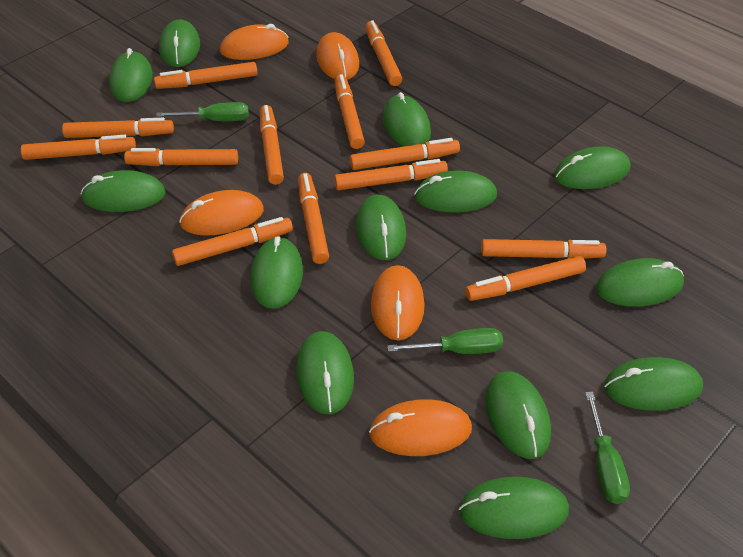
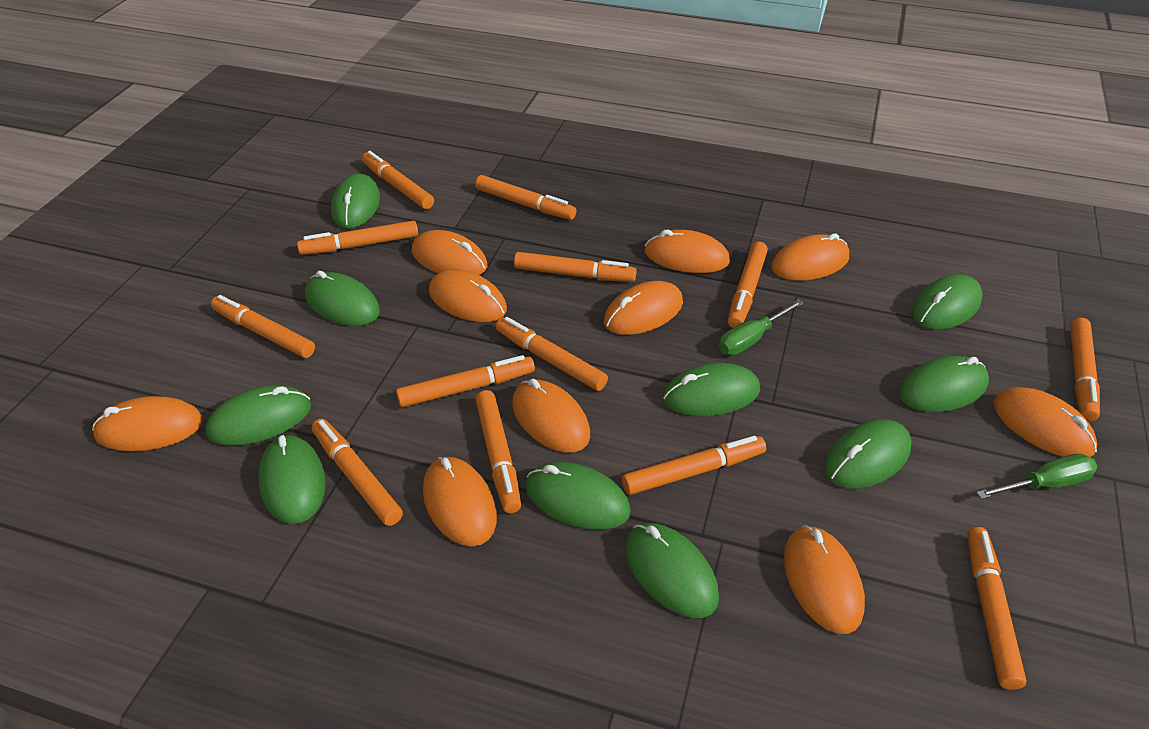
green mouse: 13 -> 10
green screwdriver: 3 -> 2
orange mouse: 5 -> 10

